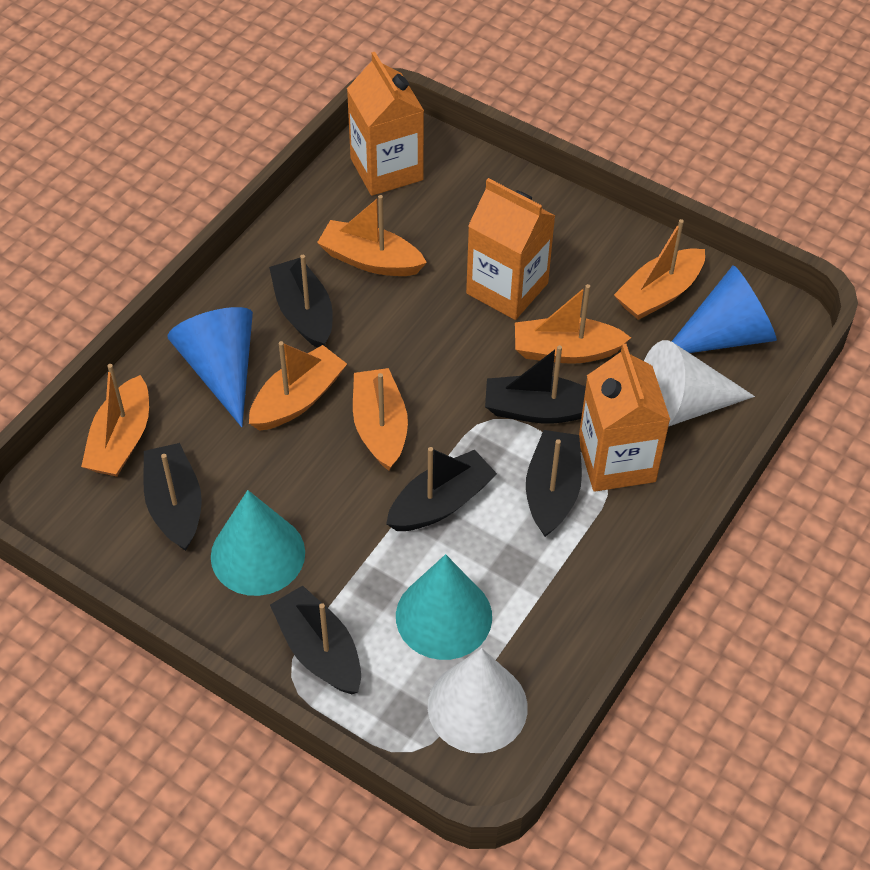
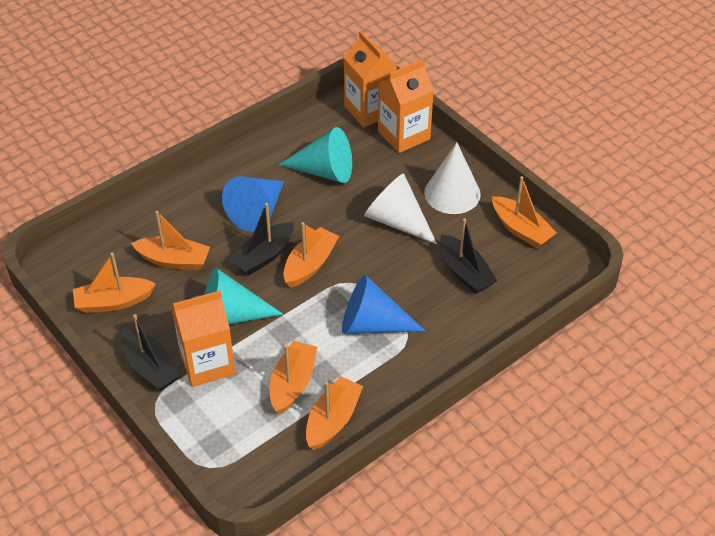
black boat: 6 -> 3

